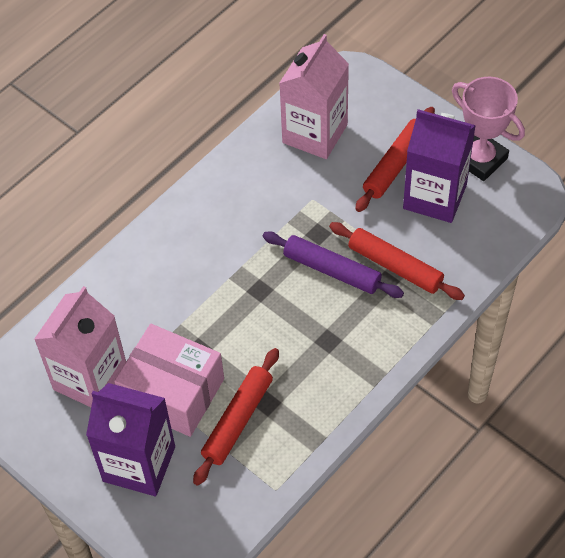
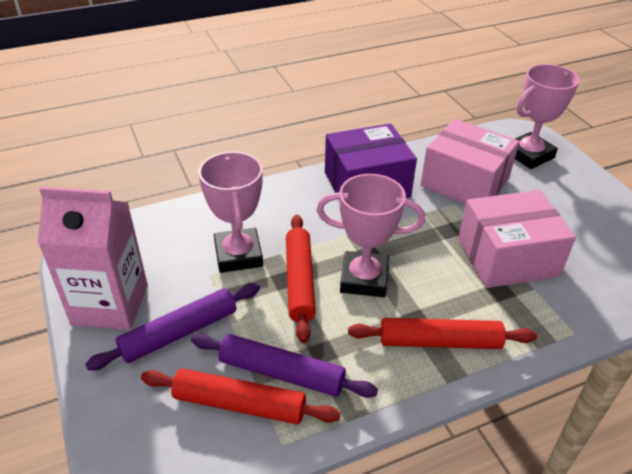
pink box: 1 -> 2
pink carton: 2 -> 1
pink trophy: 1 -> 3
purple box: 0 -> 1
purple carton: 2 -> 0
purple rolling pin: 1 -> 2

